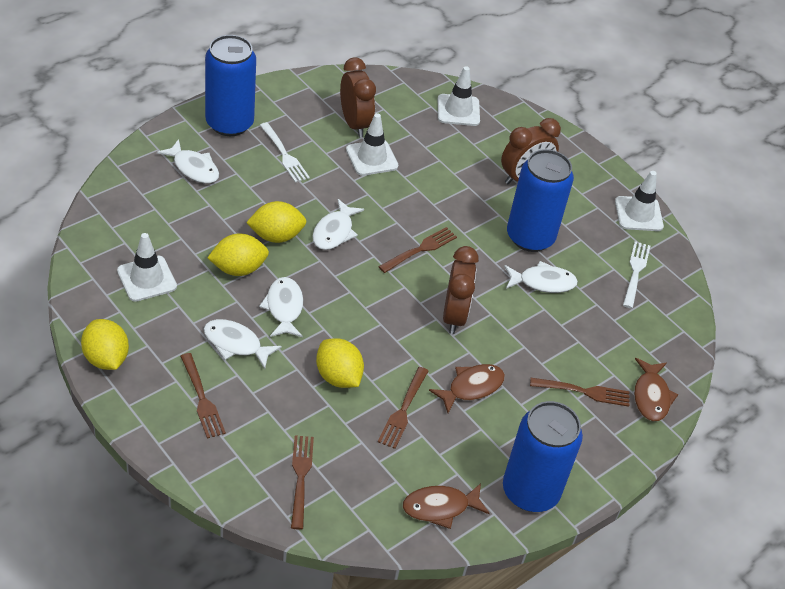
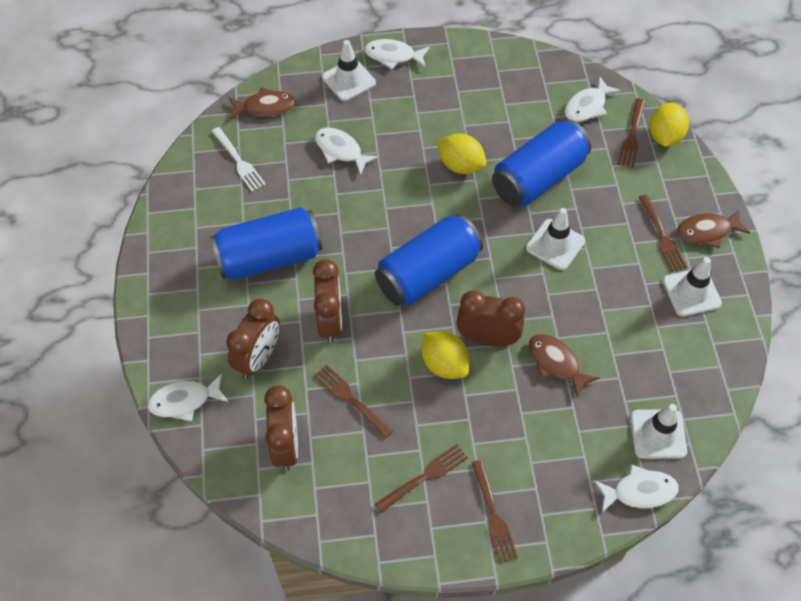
brown clock: 3 -> 4
white fork: 2 -> 1
yellow lemon: 4 -> 3

